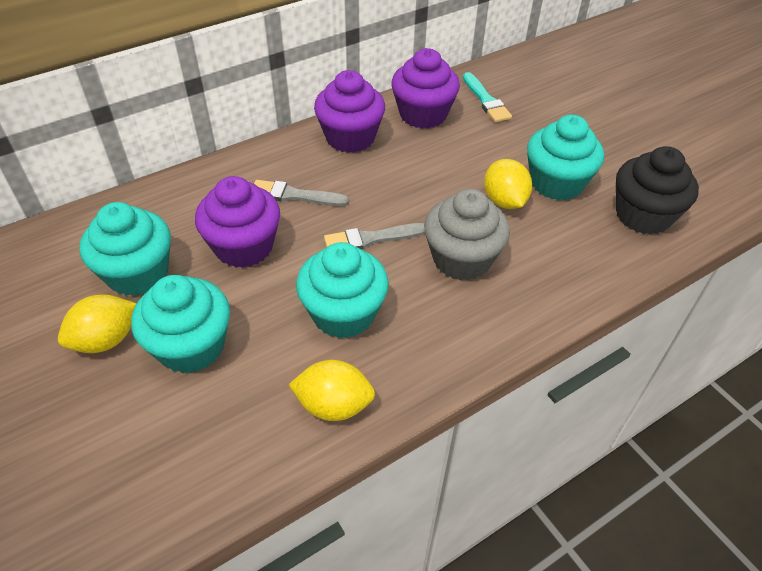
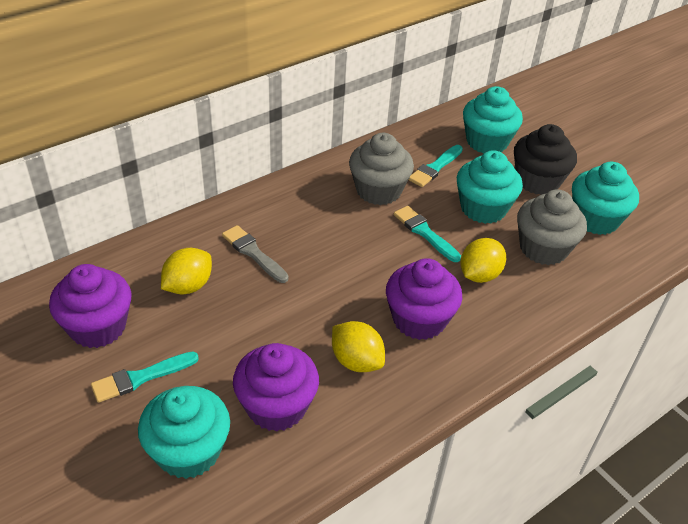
grey brush: 2 -> 1
grey cupcake: 1 -> 2
turquoise brush: 1 -> 3

